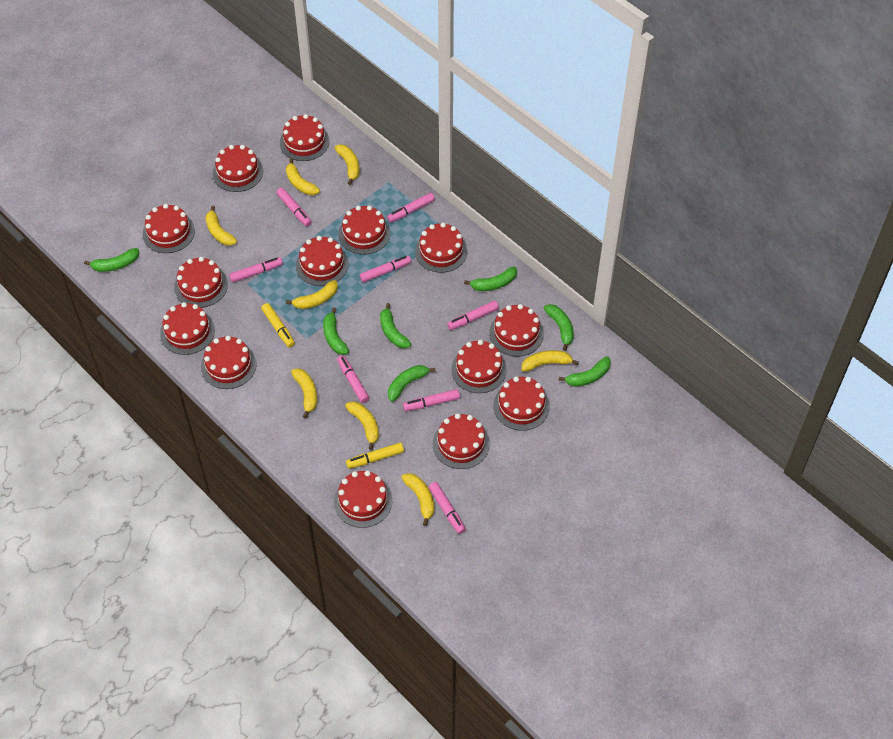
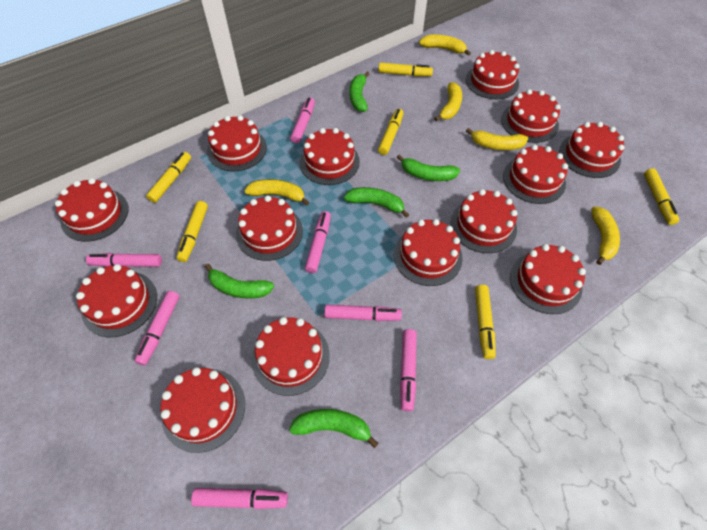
green banana: 7 -> 5
pink marker: 8 -> 7
yellow banana: 8 -> 5
yellow marker: 2 -> 6

